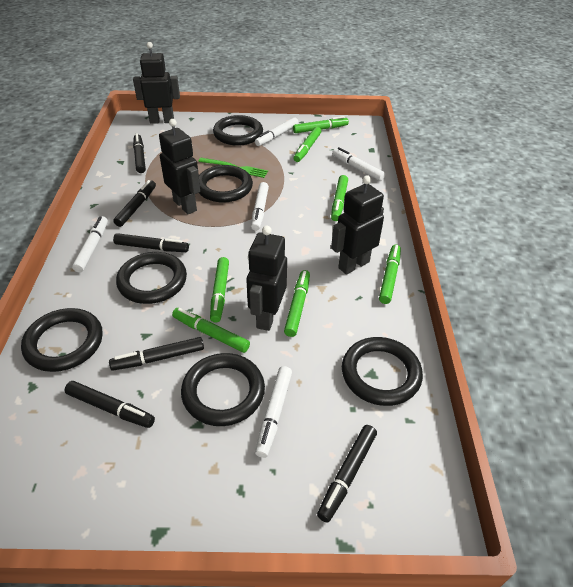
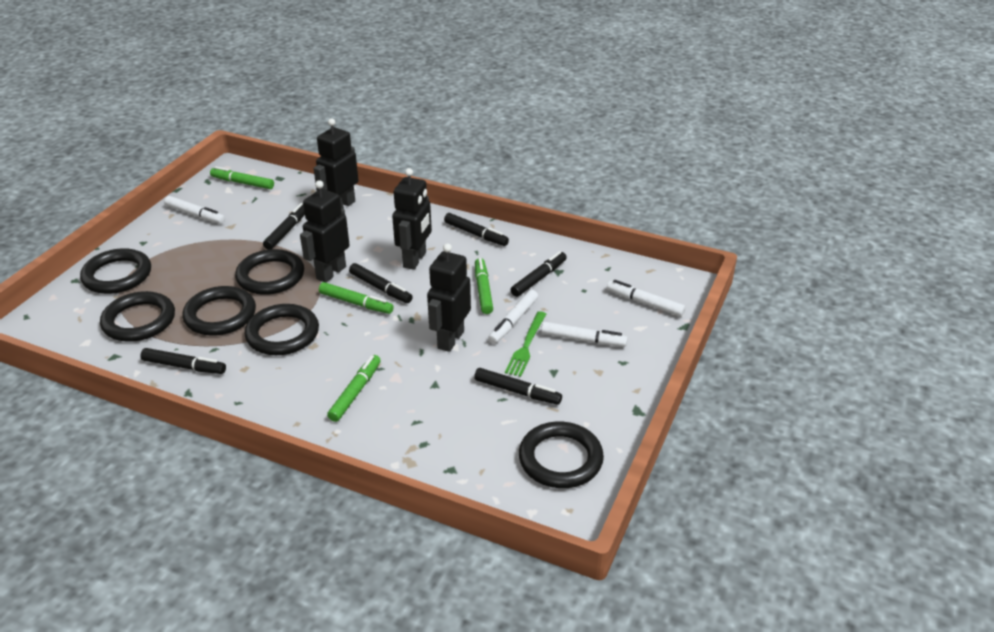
green marker: 7 -> 4
white marker: 5 -> 4

